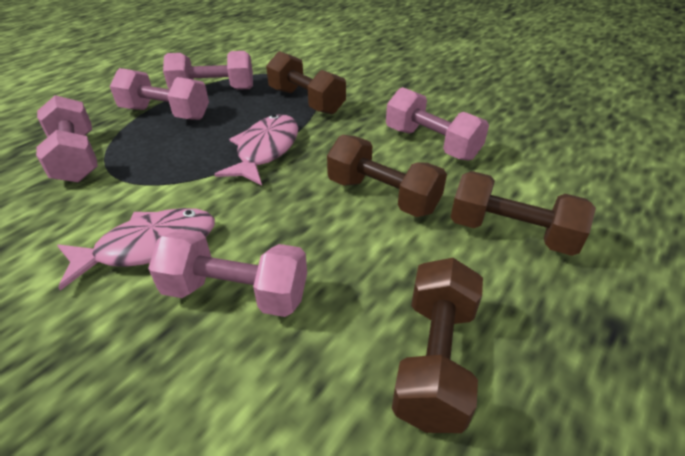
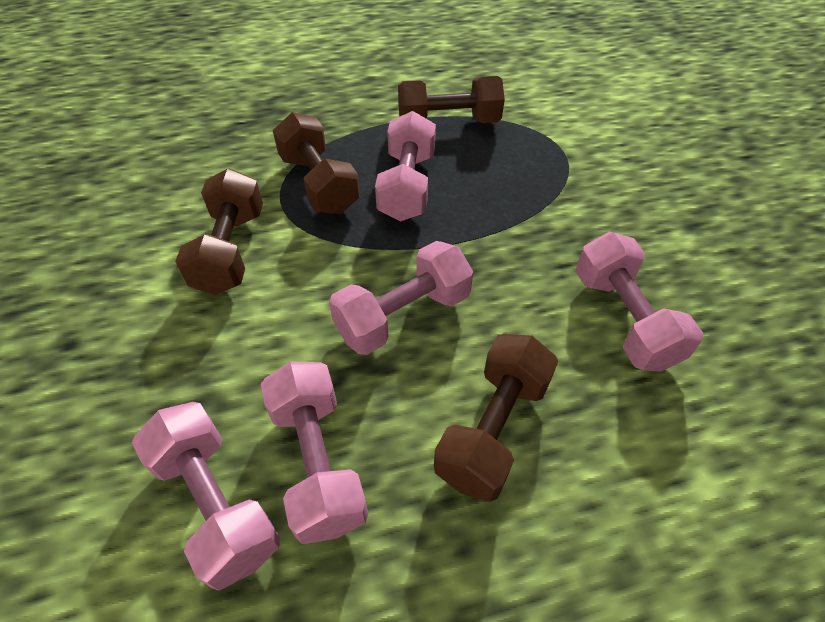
pink fish: 2 -> 0

